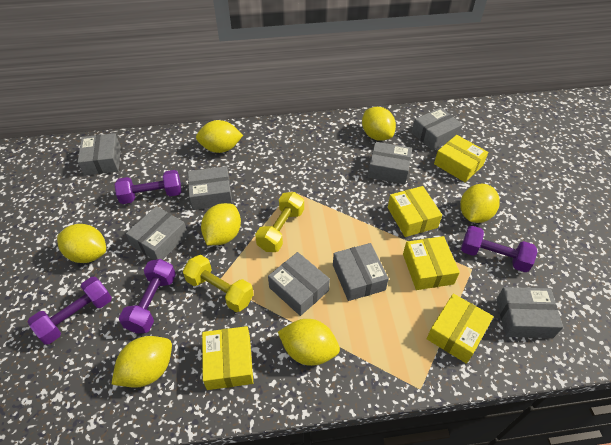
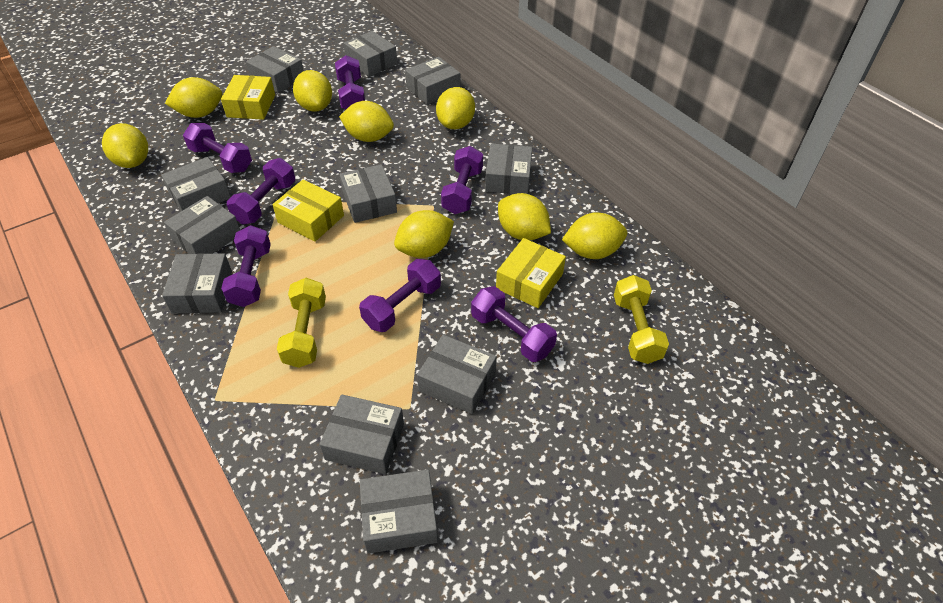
grey box: 8 -> 11
purple dumbbell: 4 -> 7
yellow box: 5 -> 3
yellow lemon: 7 -> 8

